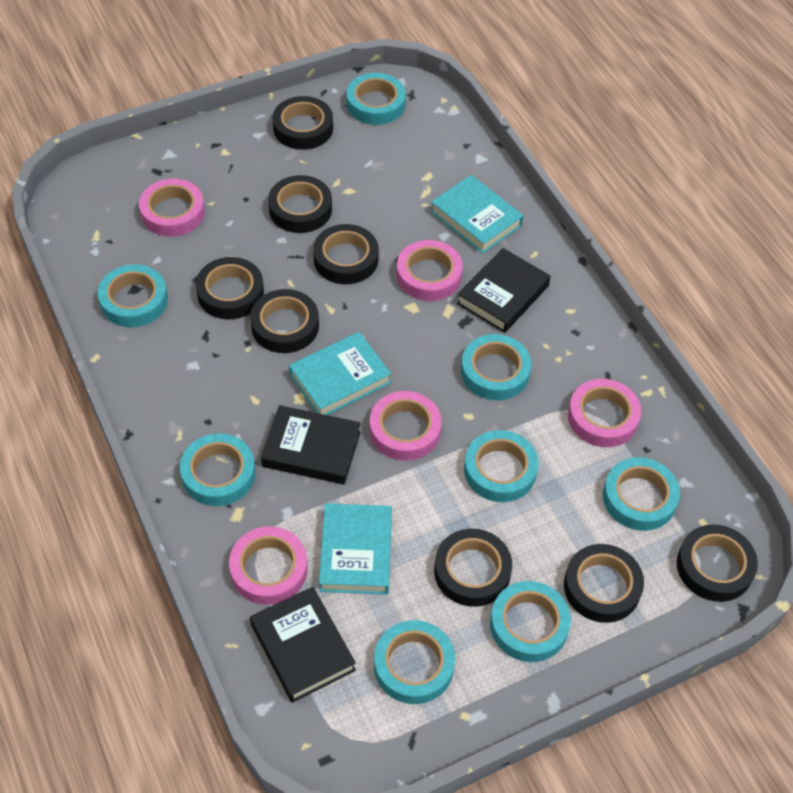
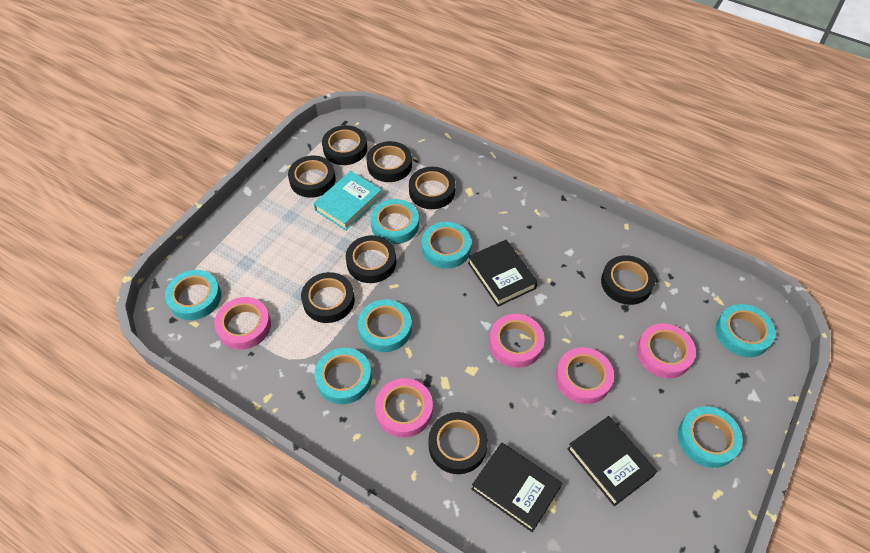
turquoise book: 3 -> 1
turquoise tape: 8 -> 7

